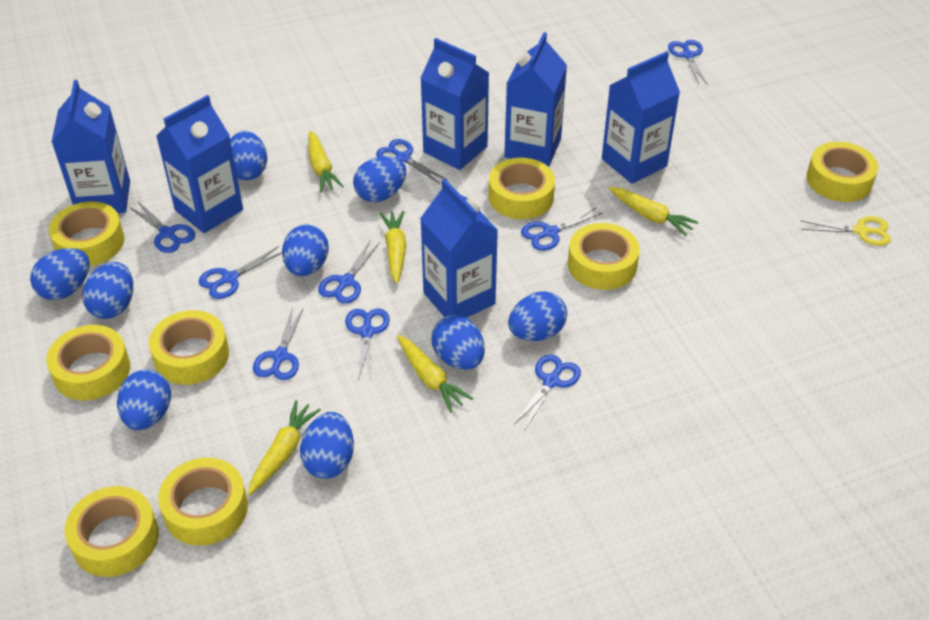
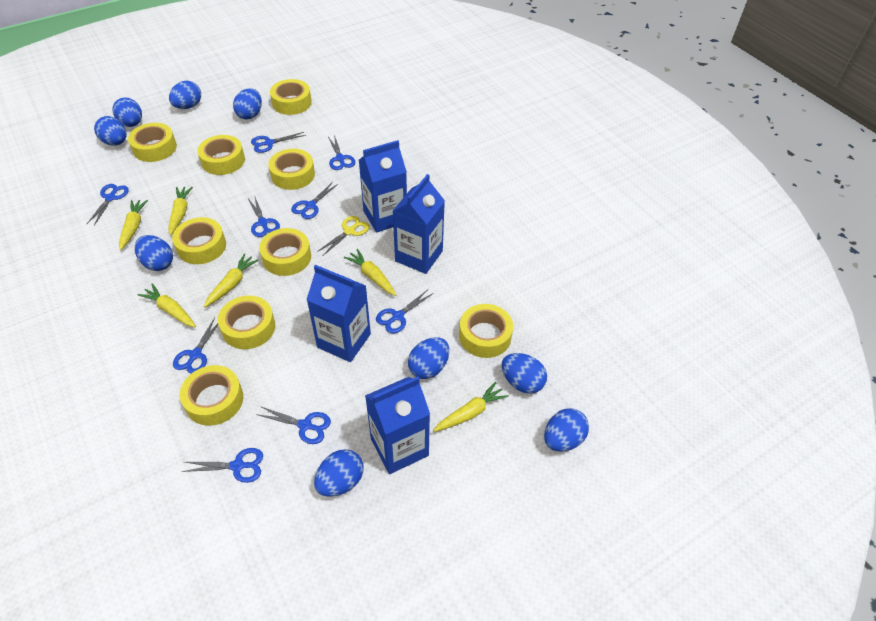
blue carton: 6 -> 4
yellow carrot: 5 -> 6
yellow tape: 8 -> 9

